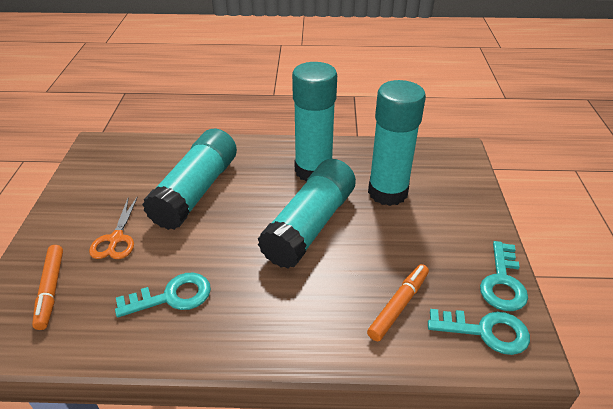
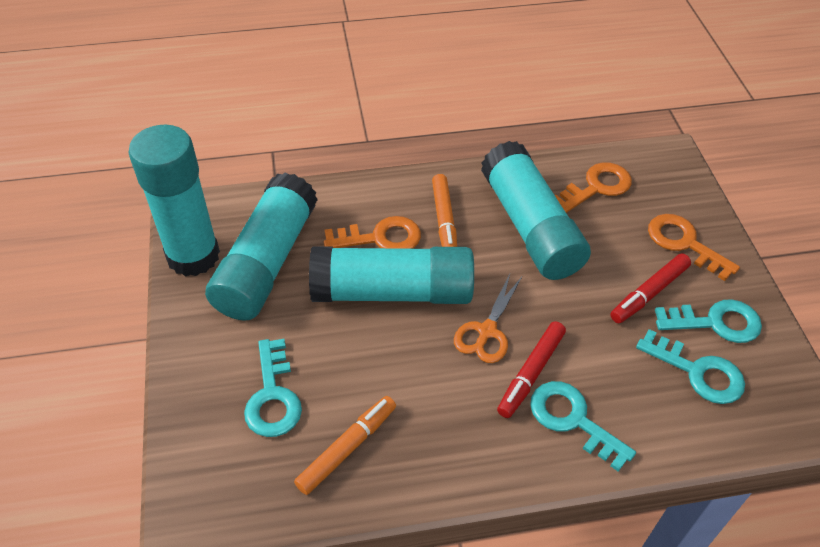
orange key: 0 -> 3
red marker: 0 -> 2
turquoise key: 3 -> 4

